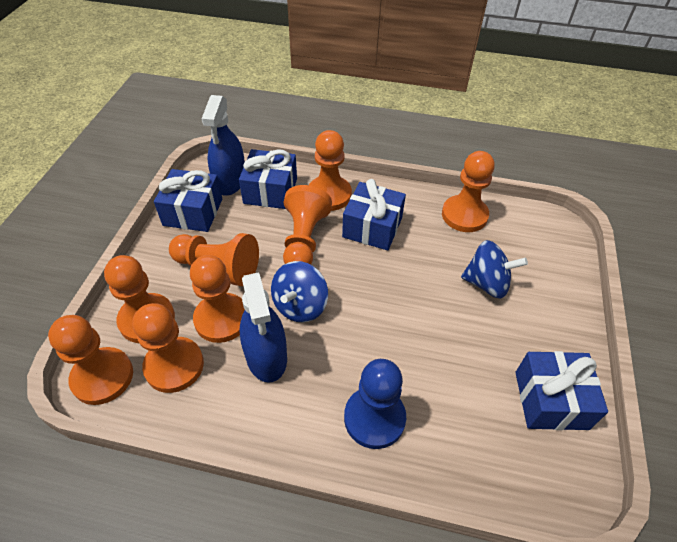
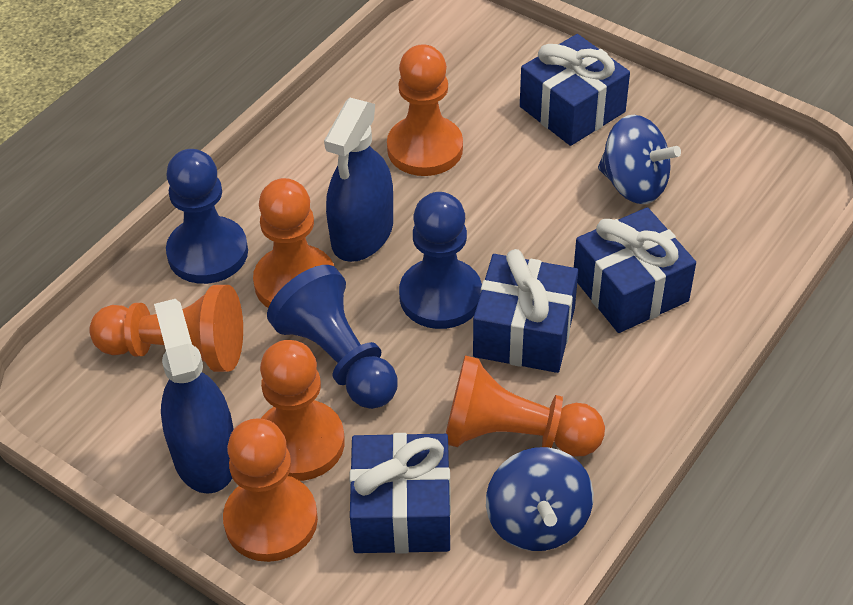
blue pawn: 1 -> 3
orange pawn: 8 -> 6

